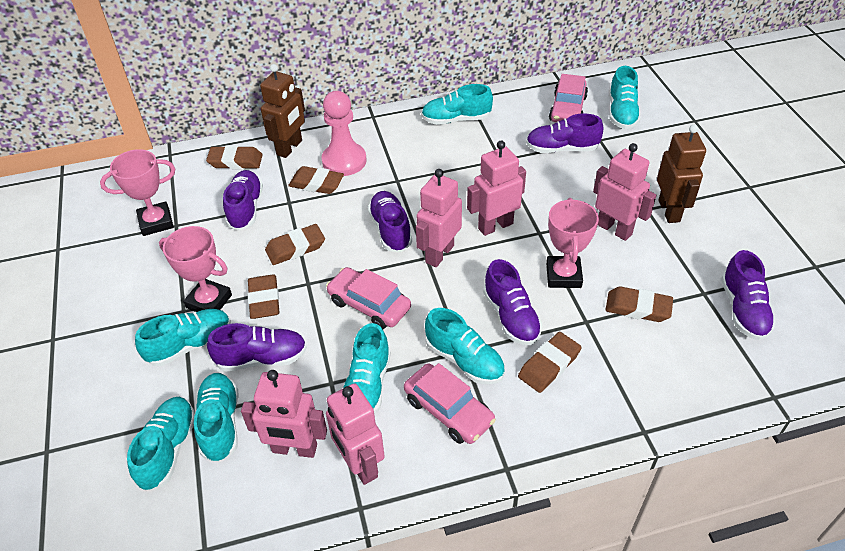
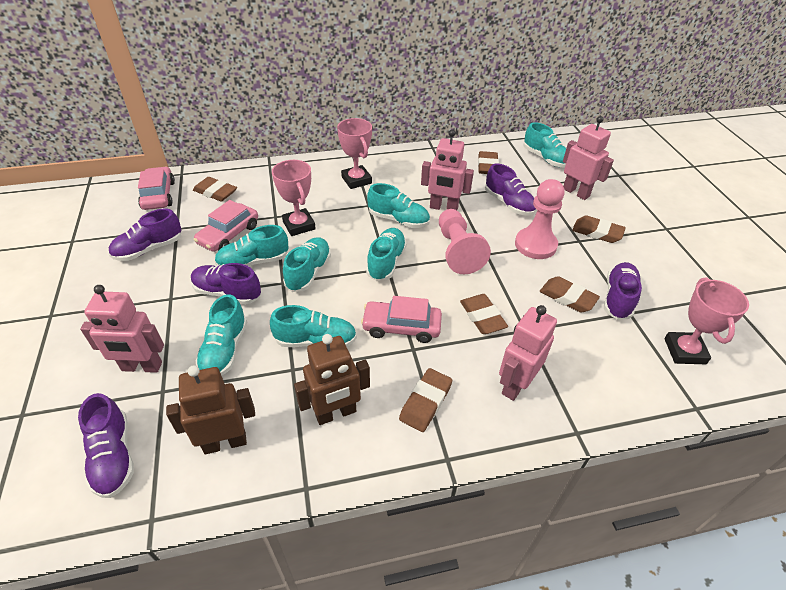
pink pawn: 1 -> 2
pink robot: 5 -> 4
purple shoe: 6 -> 5

